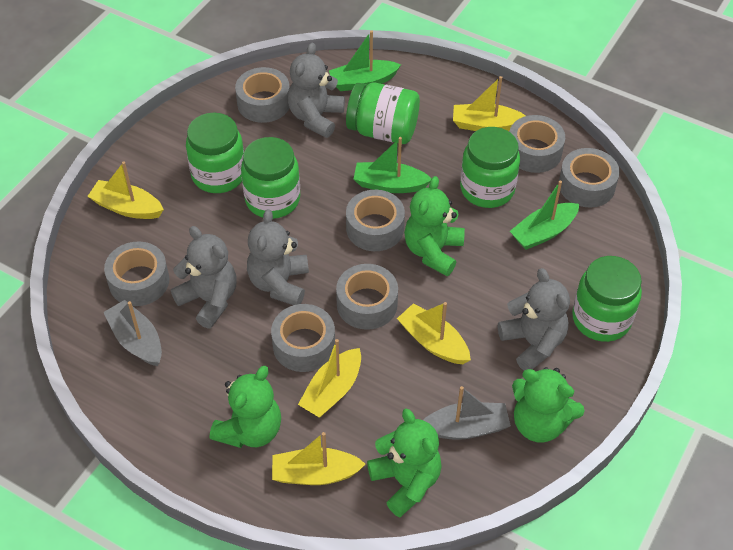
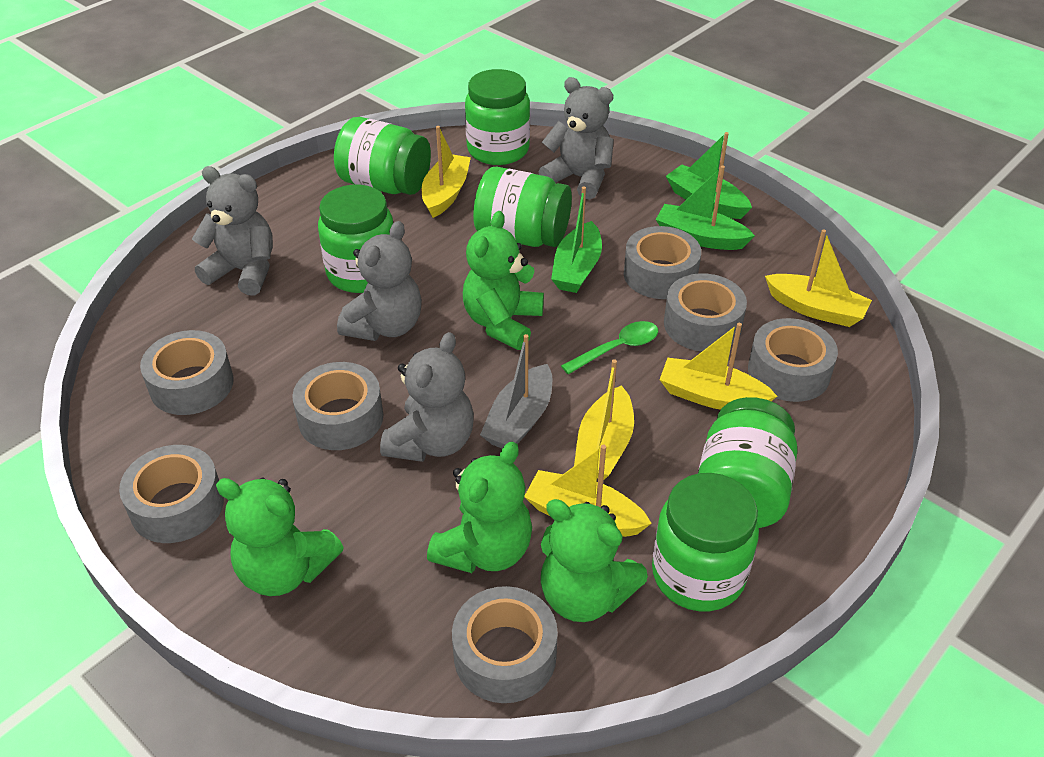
green jar: 5 -> 6
green spoon: 0 -> 1
grey boat: 2 -> 1

